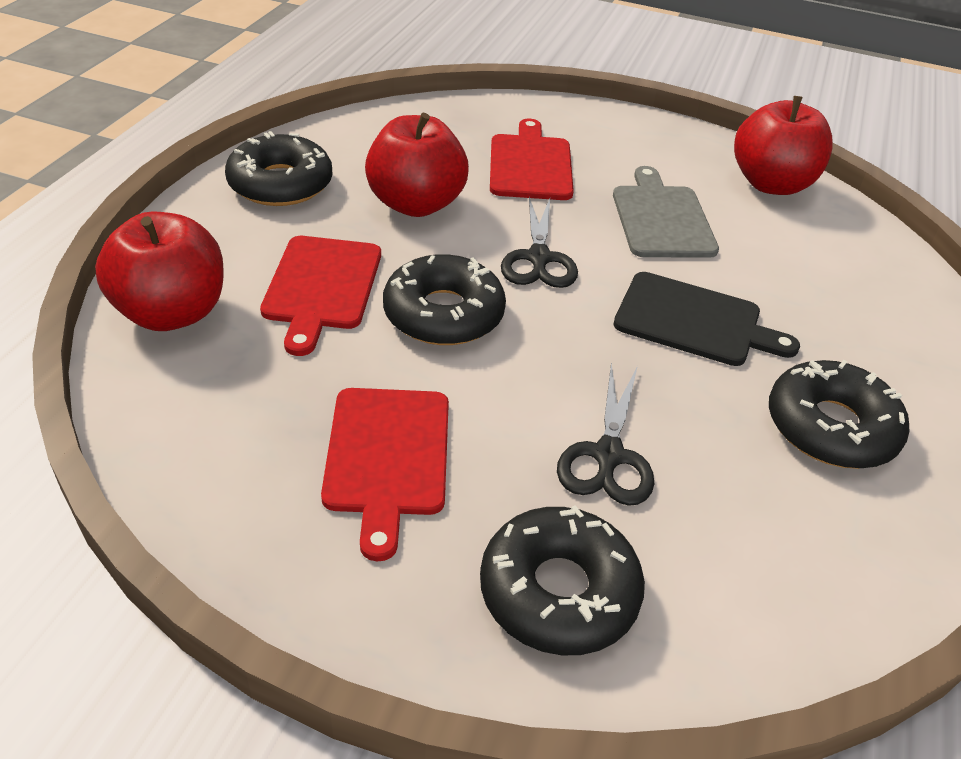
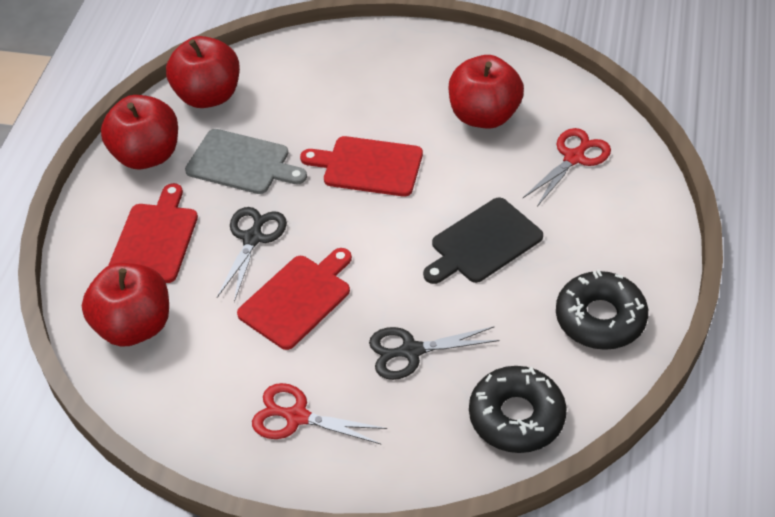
black donut: 4 -> 2
red apple: 3 -> 4
red scissors: 0 -> 2

